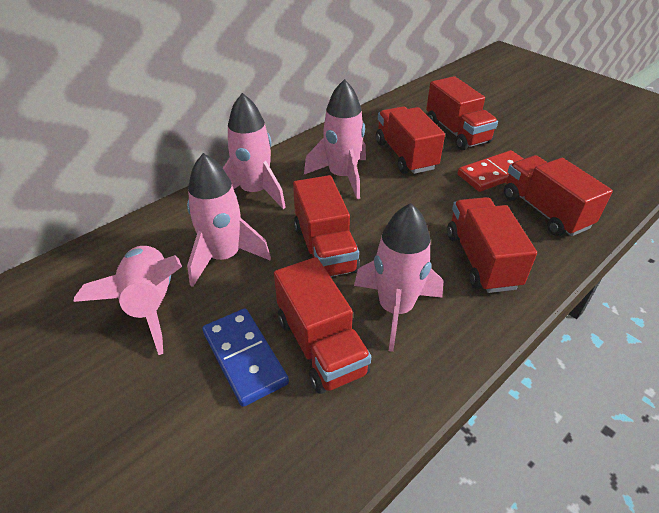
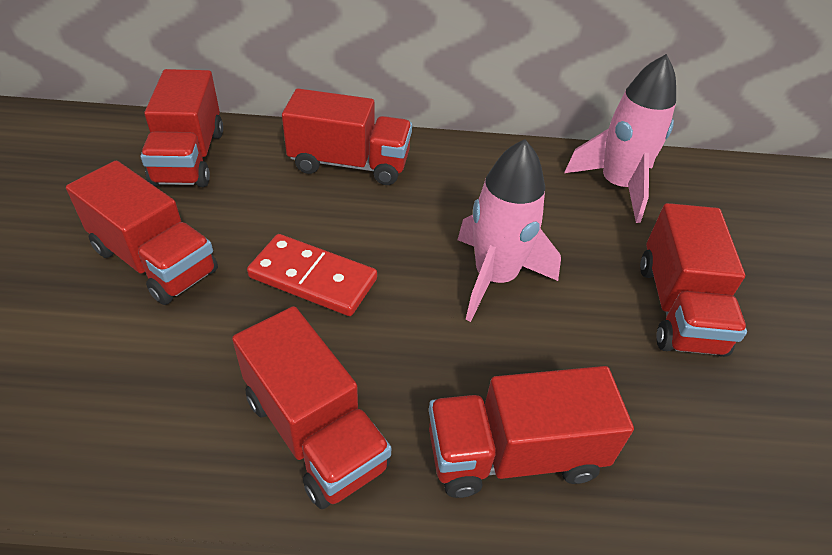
blue domino: 1 -> 0
pink rocket: 5 -> 2

